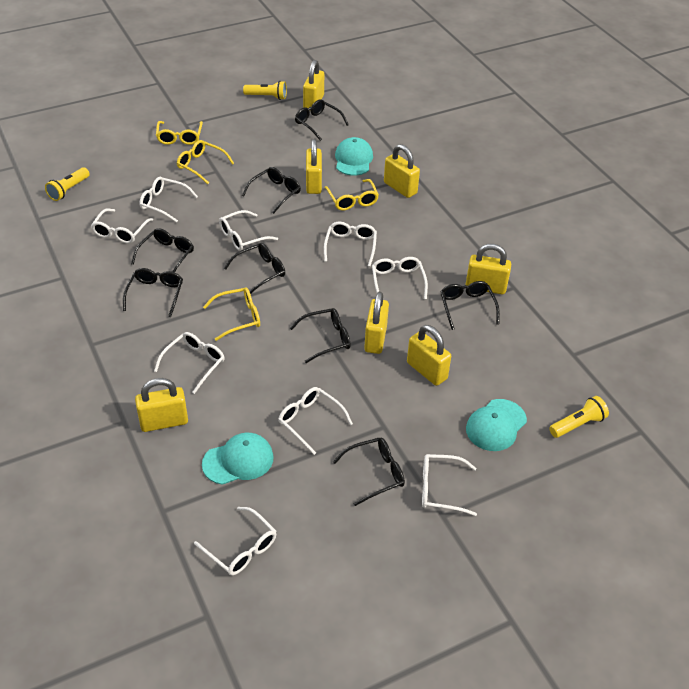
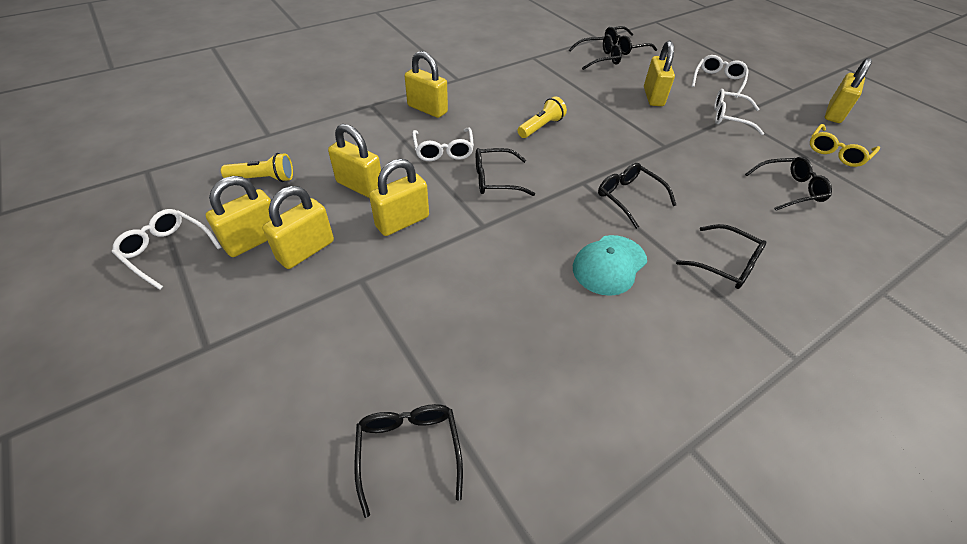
black glasses: 8 -> 7
turquoise cap: 3 -> 1
white glasses: 9 -> 4
yellow flashlight: 3 -> 2
yellow glasses: 4 -> 1

